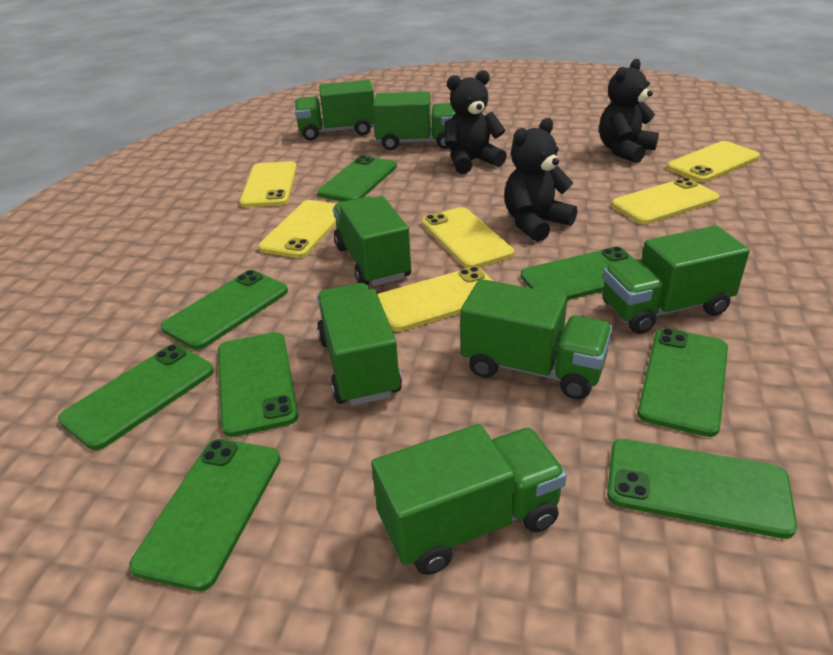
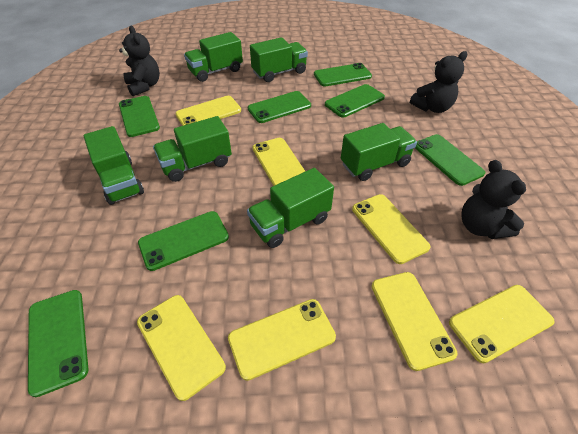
green phone: 8 -> 7
green truck: 7 -> 6
yellow phone: 6 -> 7

